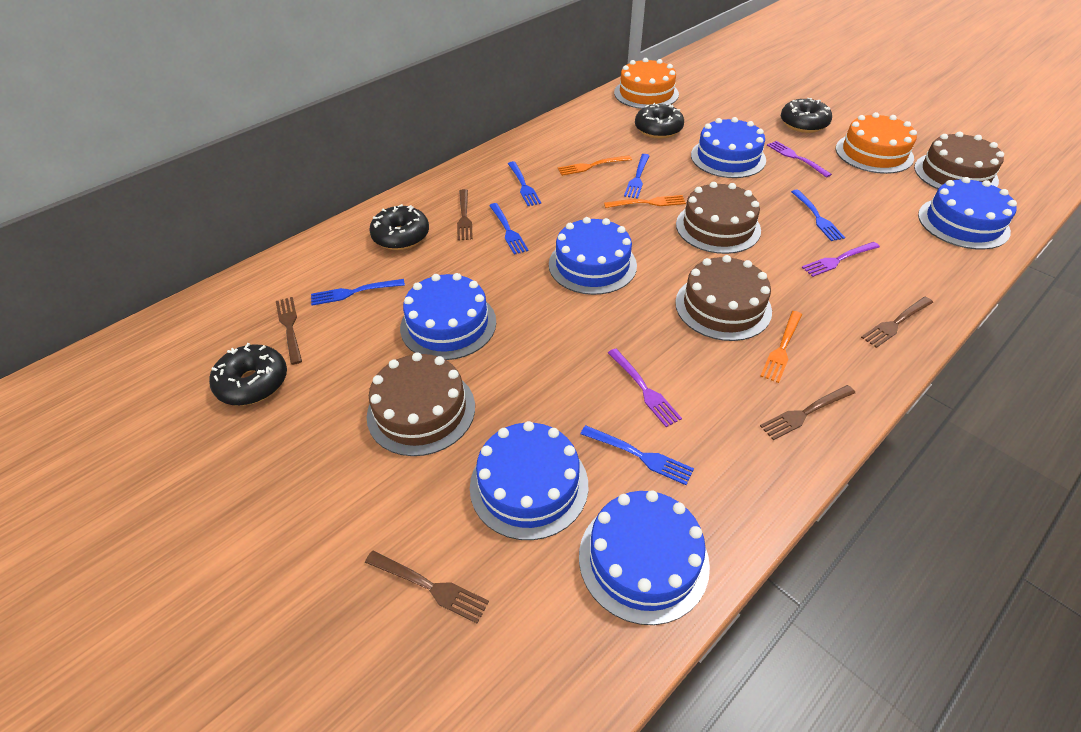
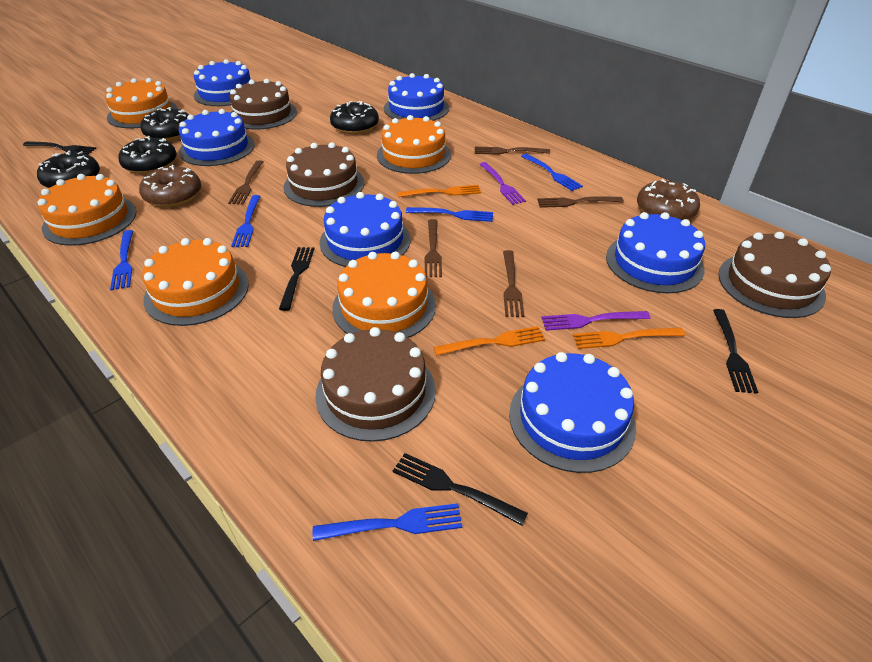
black fork: 0 -> 4
blue fork: 6 -> 5
brown donut: 0 -> 2
orange cake: 2 -> 5
purple fork: 3 -> 2

